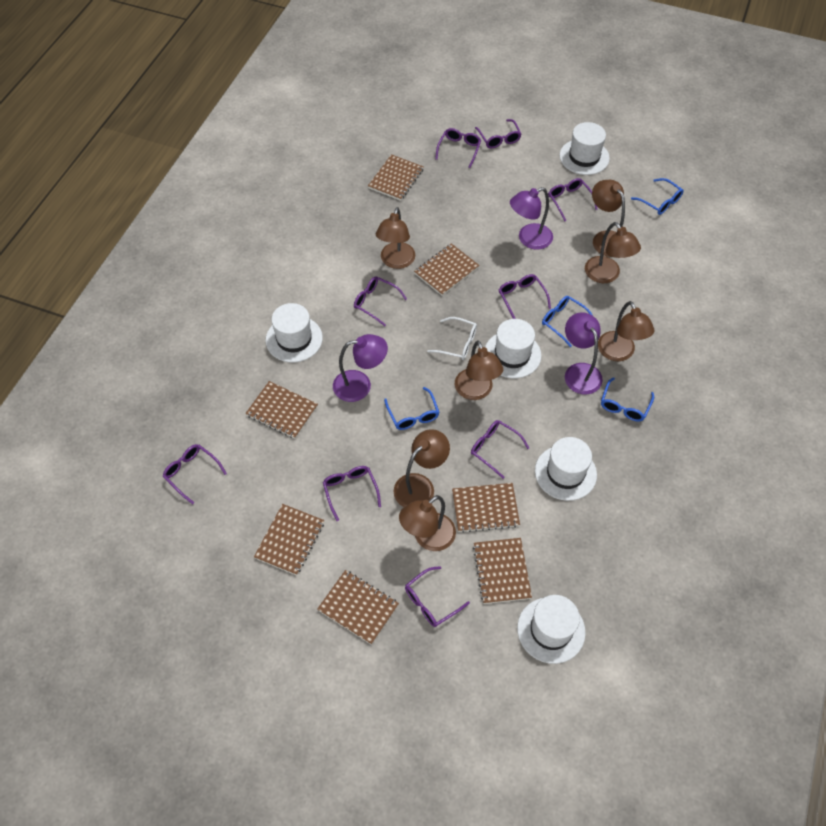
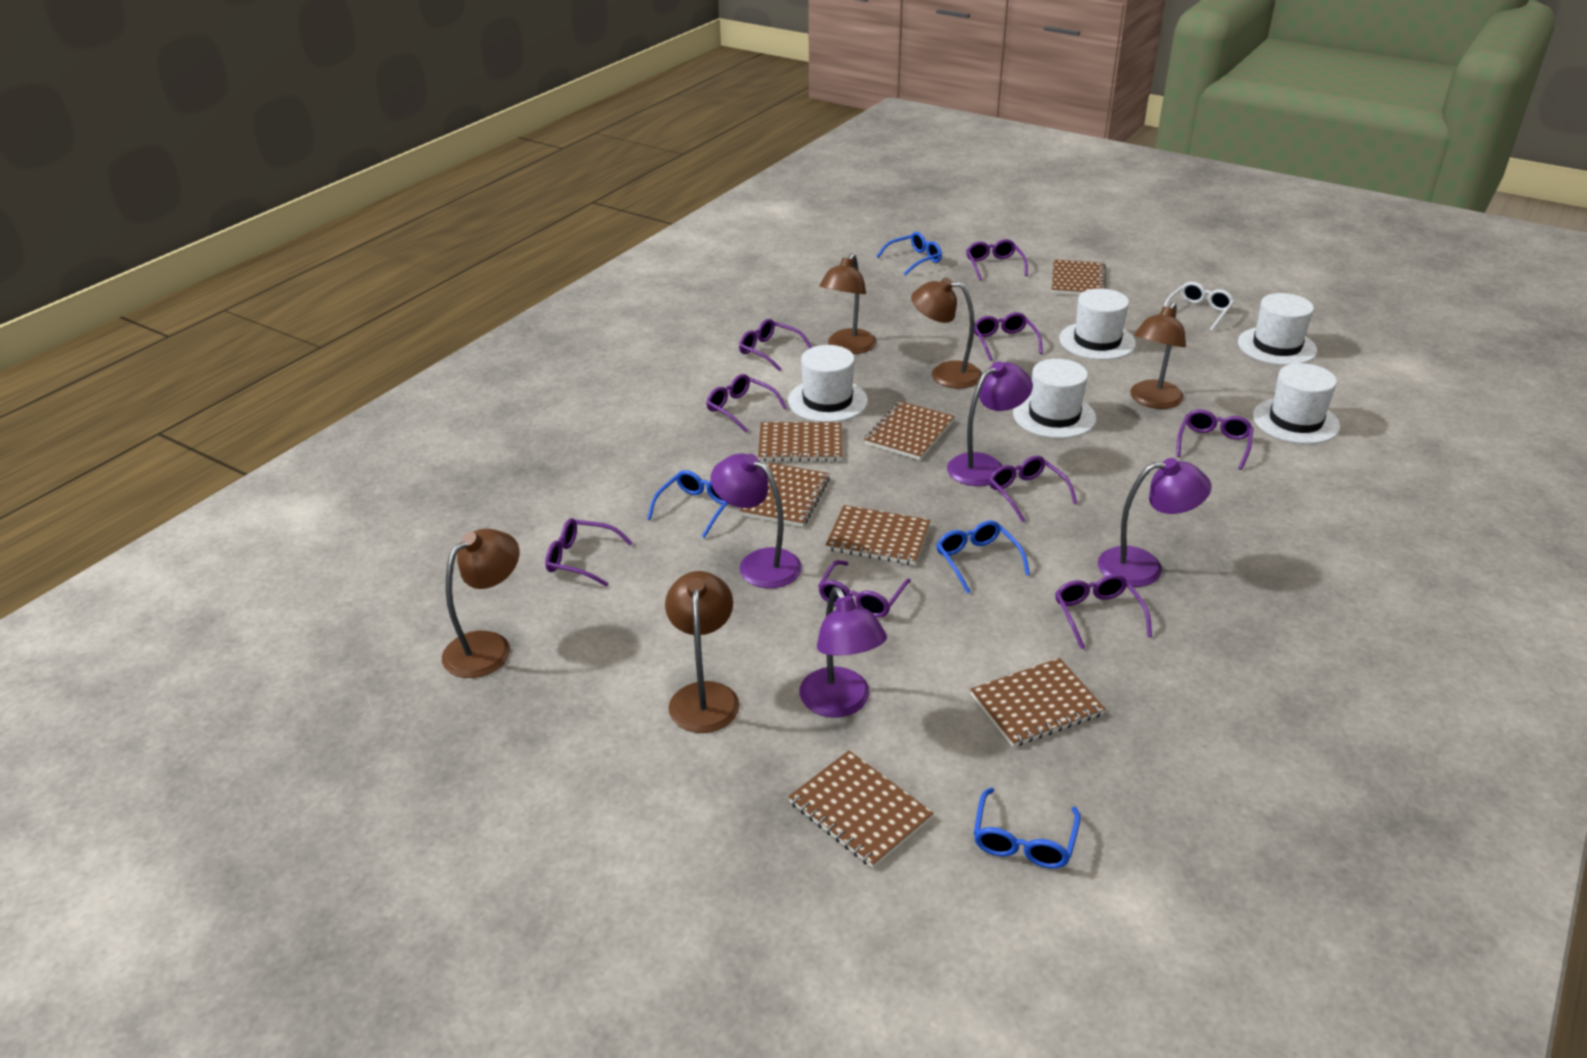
brown lamp: 7 -> 5
purple lamp: 3 -> 4

